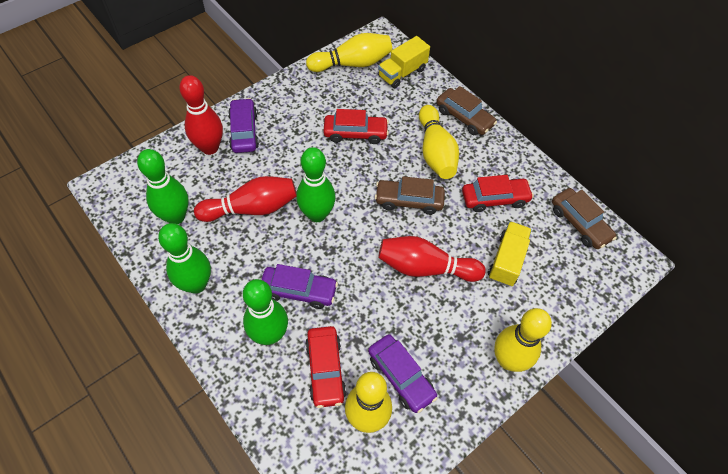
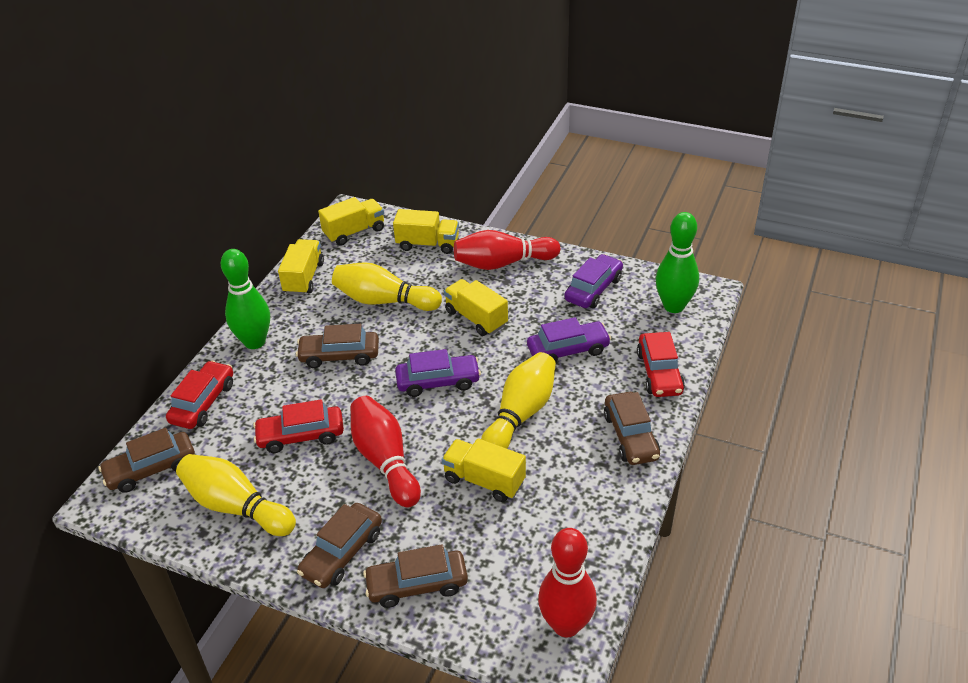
brown car: 3 -> 5
green bowling pin: 4 -> 2
yellow bowling pin: 4 -> 3
yellow truck: 2 -> 5

